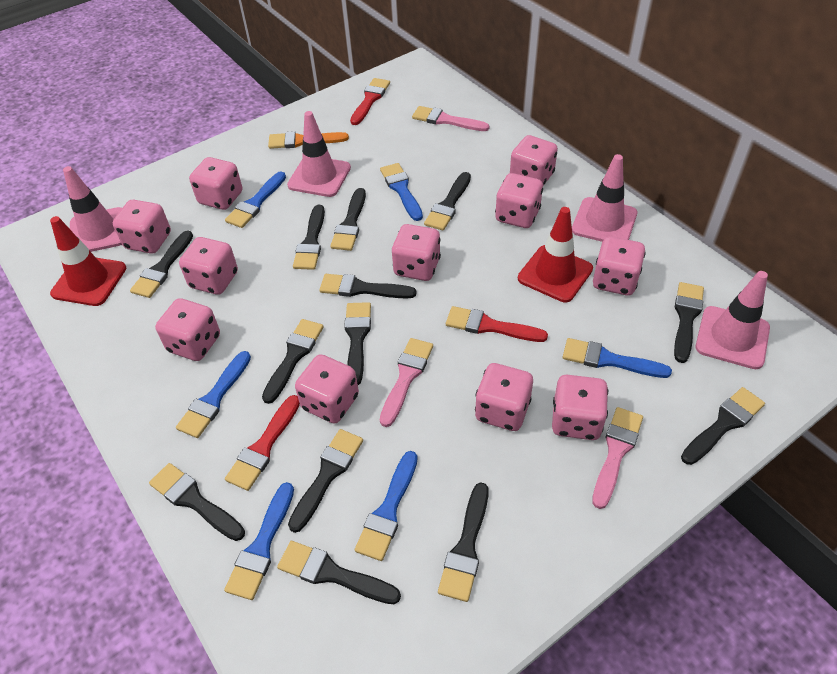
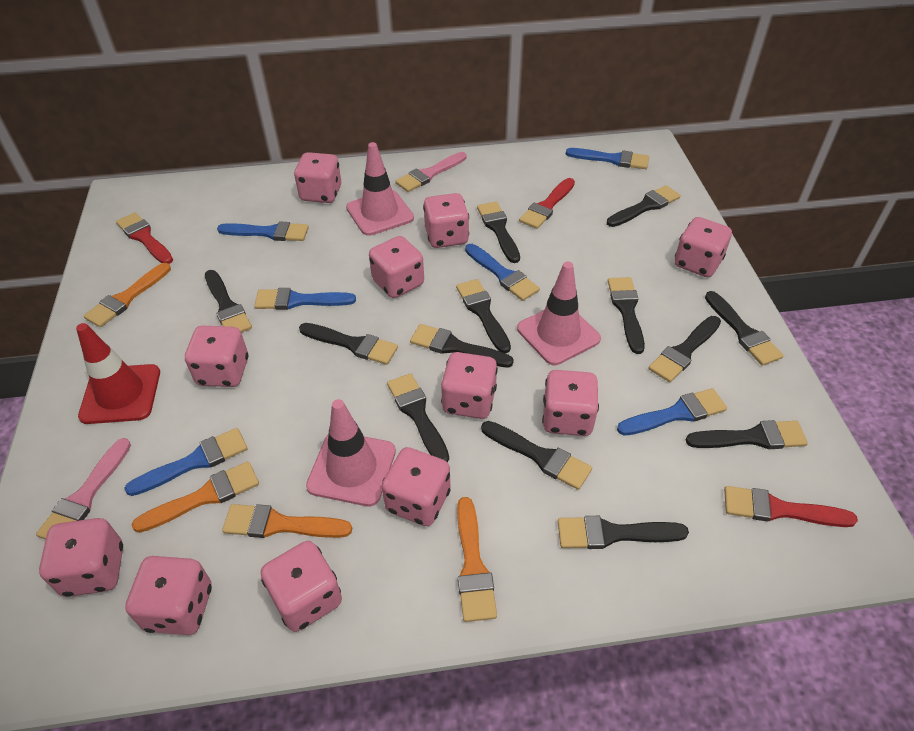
orange brush: 1 -> 4
pink brush: 3 -> 2
pink traffic cone: 4 -> 3
red traffic cone: 2 -> 1

